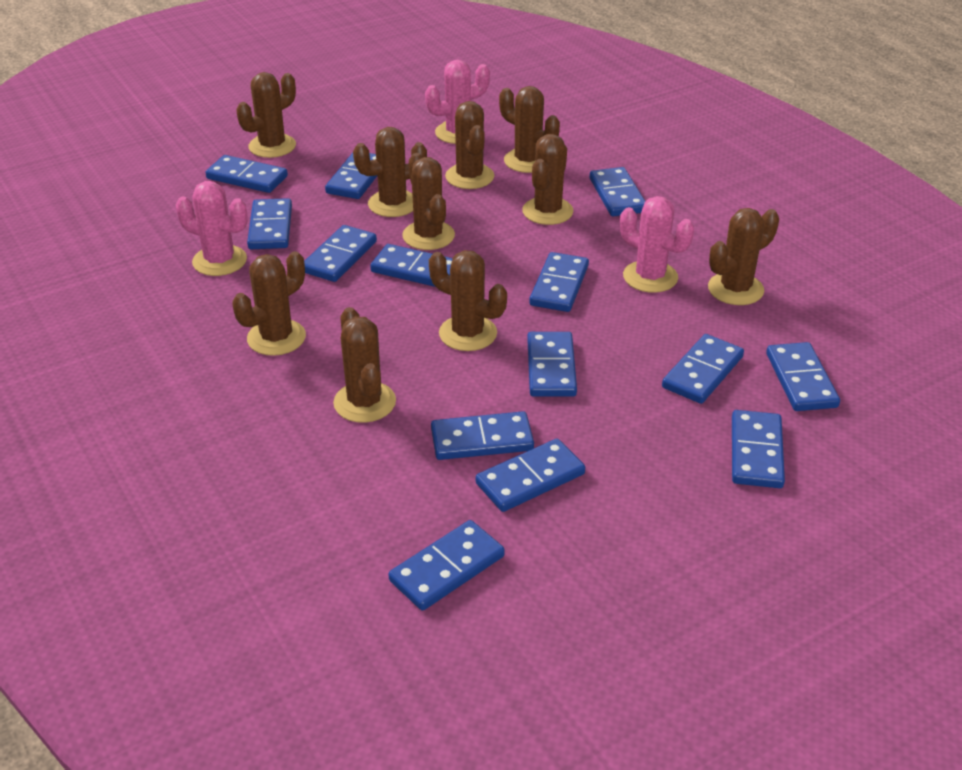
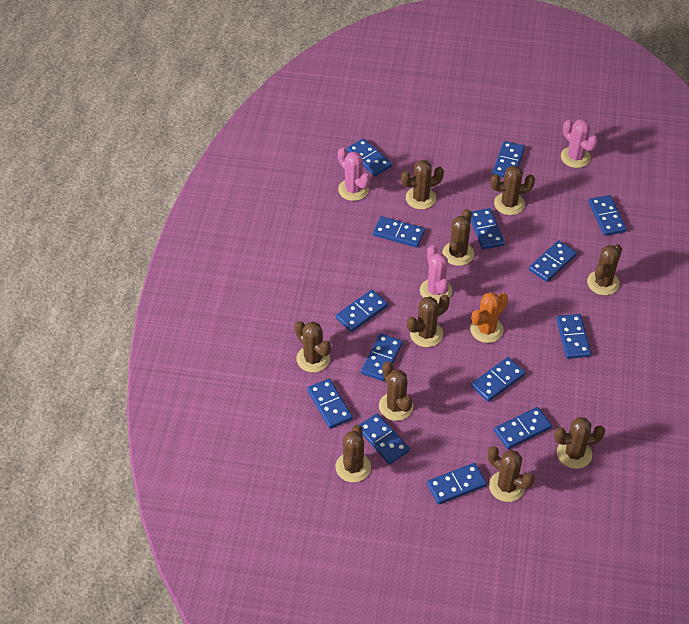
orange cactus: 0 -> 1

